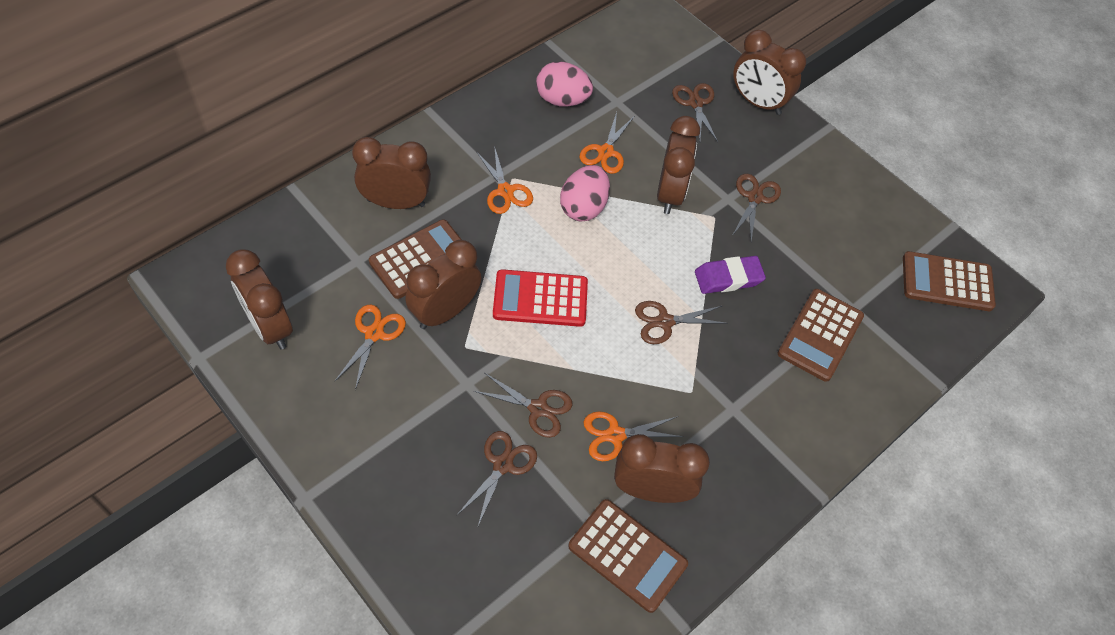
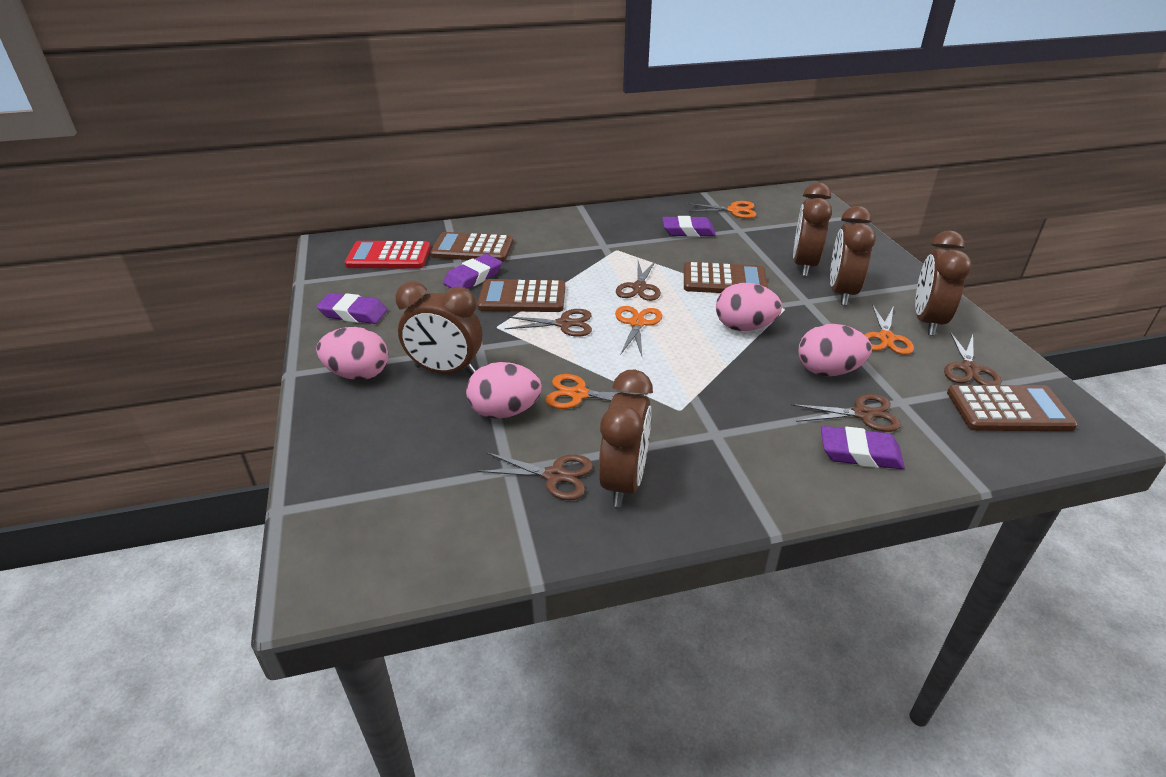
brown clock: 6 -> 5
pink egg: 2 -> 4
purple eraser: 1 -> 4

